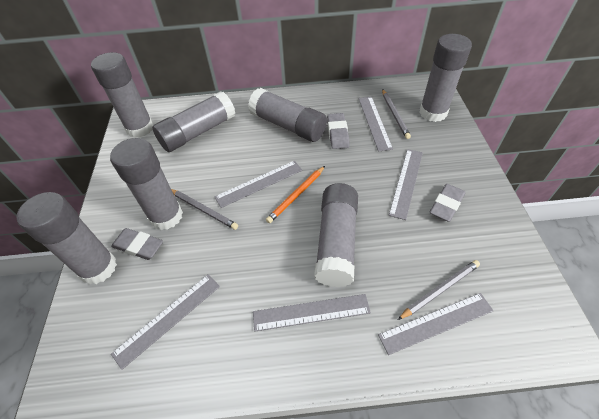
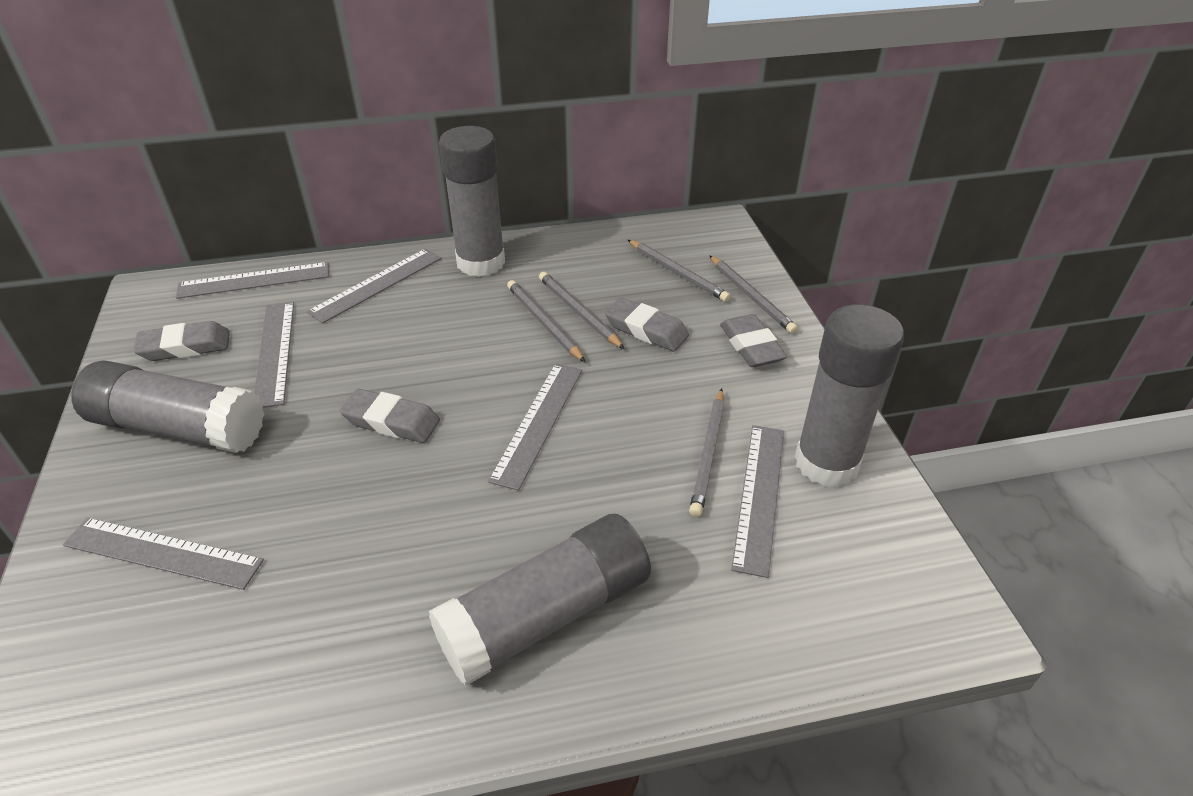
grey eraser: 3 -> 4
grey glue stick: 7 -> 4
grey pencil: 3 -> 5
orange pencil: 1 -> 0

